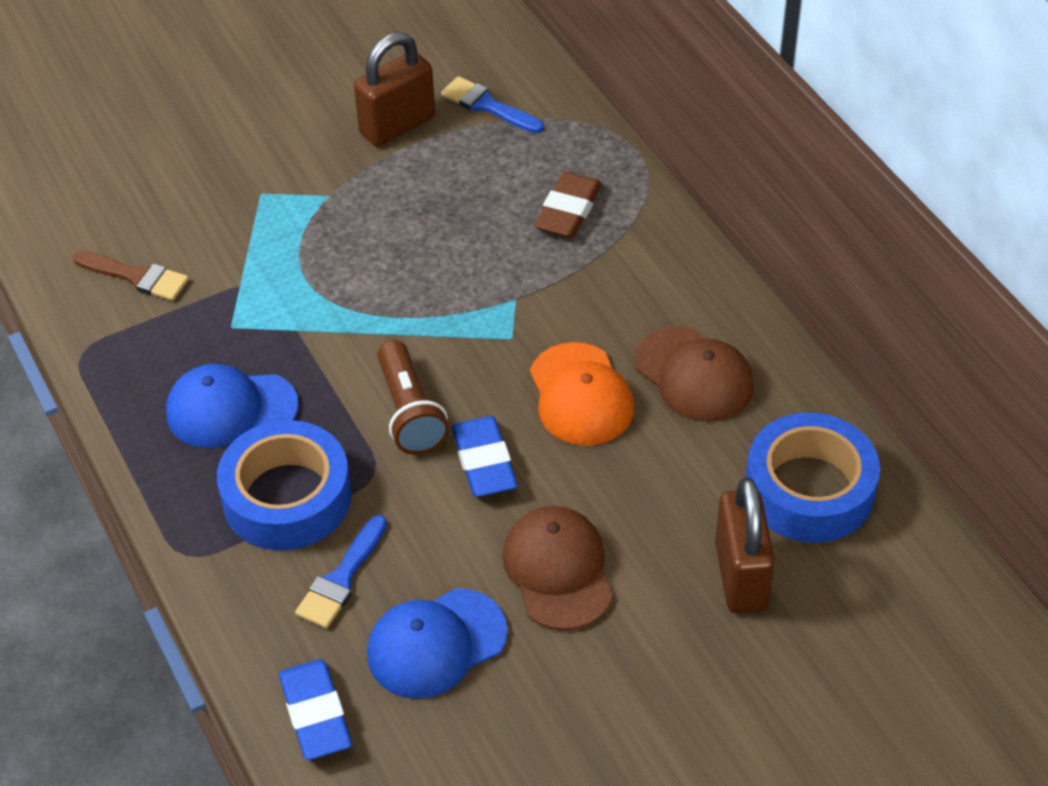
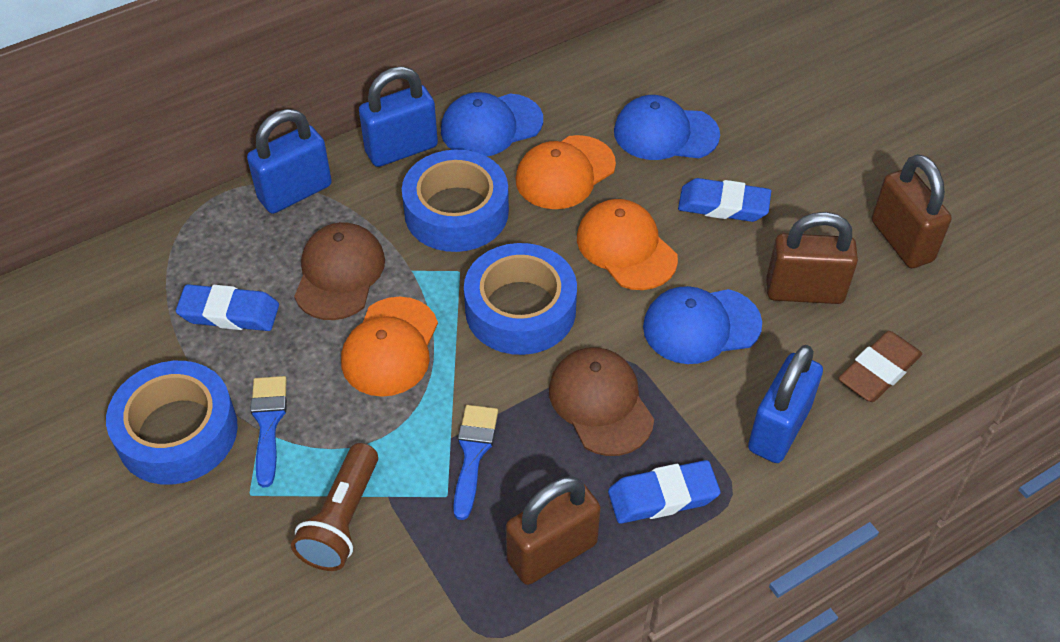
blue cap: 2 -> 3
blue eraser: 2 -> 3
blue padlock: 0 -> 3
blue tape: 2 -> 3
brown brush: 1 -> 0
brown padlock: 2 -> 3
orange cap: 1 -> 3

